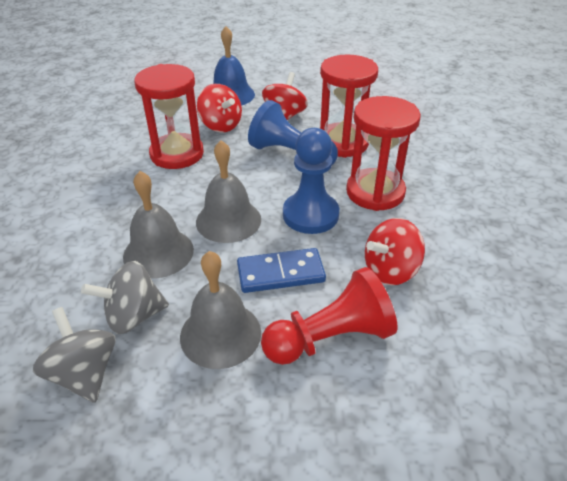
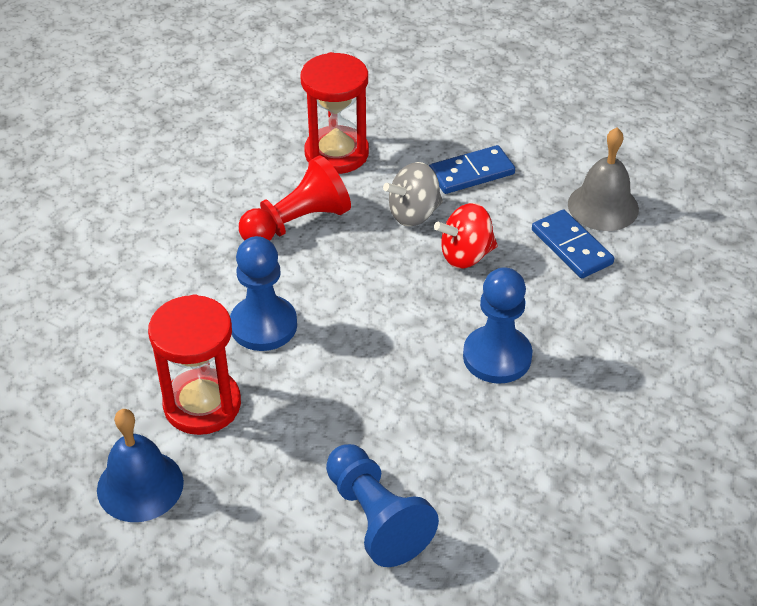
blue domino: 1 -> 2
blue pawn: 2 -> 3
grey bell: 3 -> 1
grey spinning top: 2 -> 1
red hourglass: 3 -> 2
red spinning top: 3 -> 1

